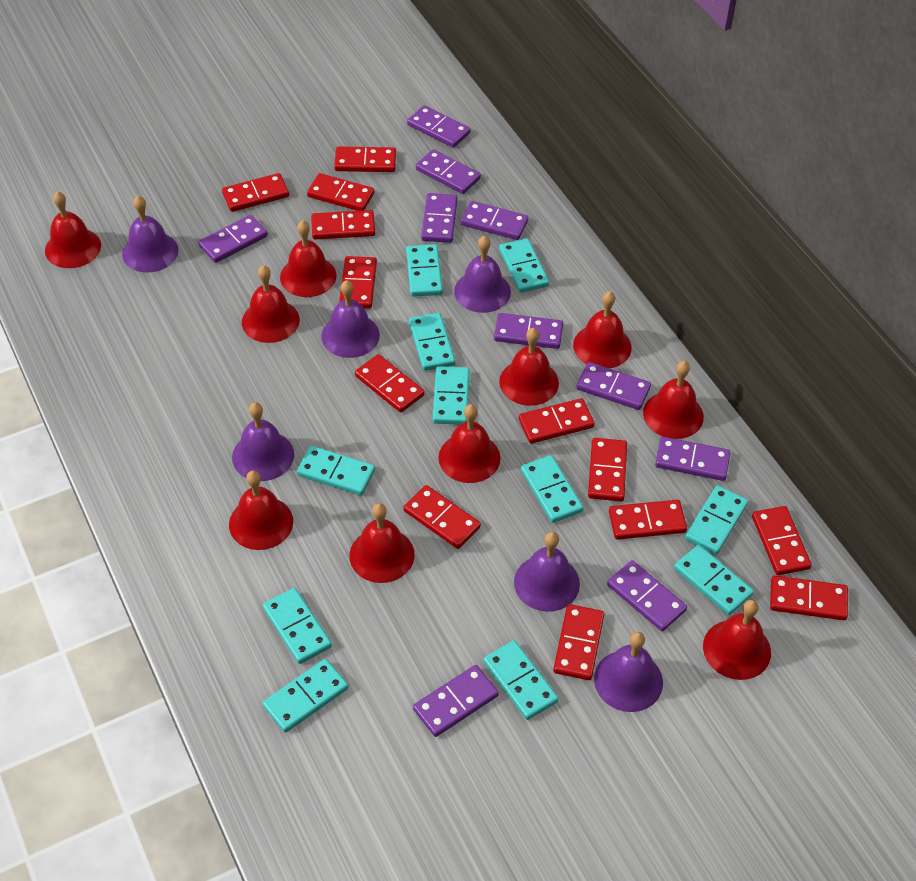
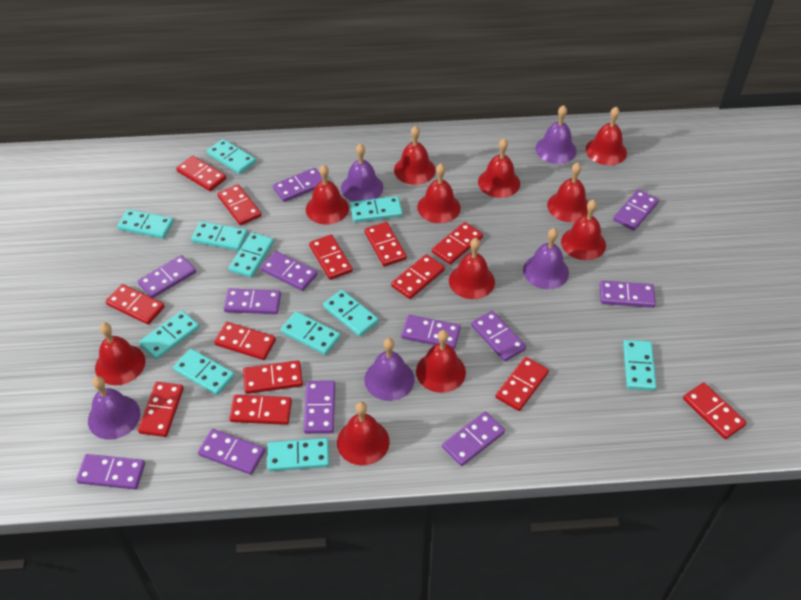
purple bell: 6 -> 5
purple domino: 10 -> 12
red bell: 10 -> 11

